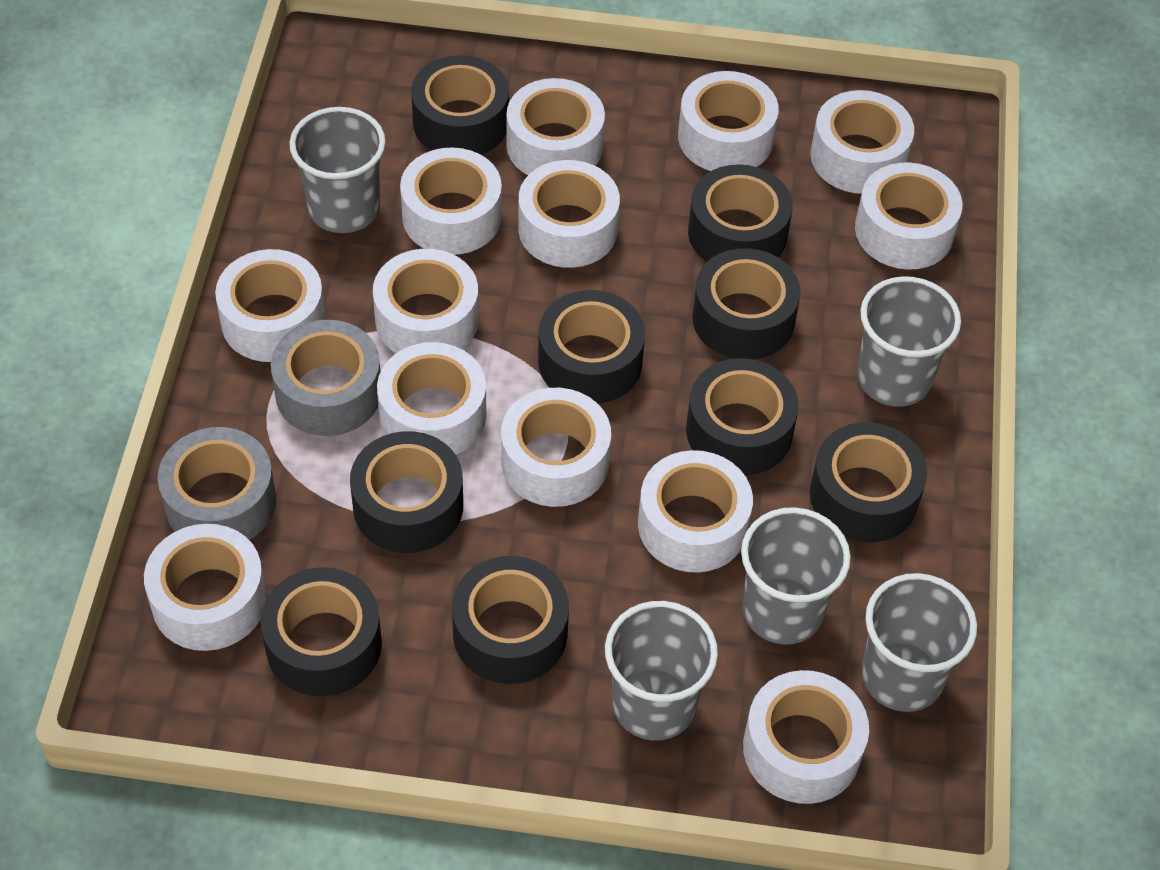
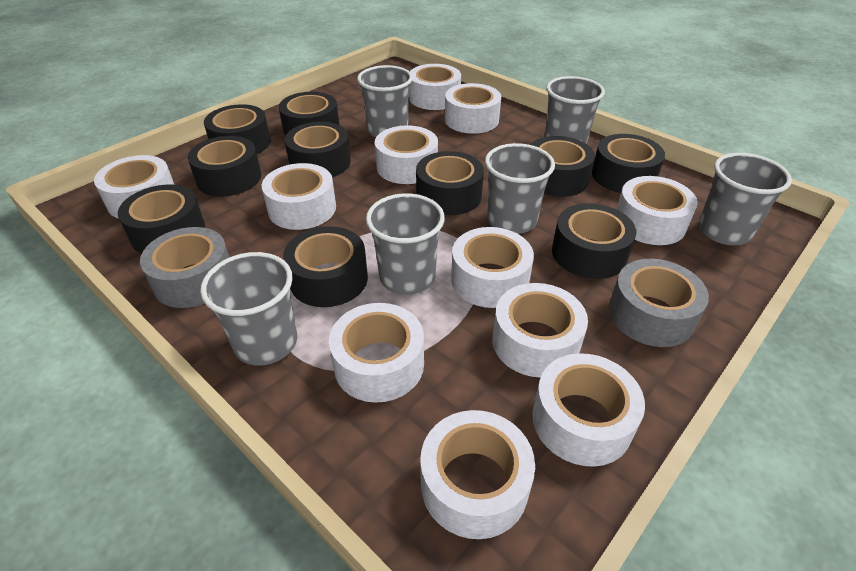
black tape: 9 -> 10
grey cup: 5 -> 6
white tape: 13 -> 11

